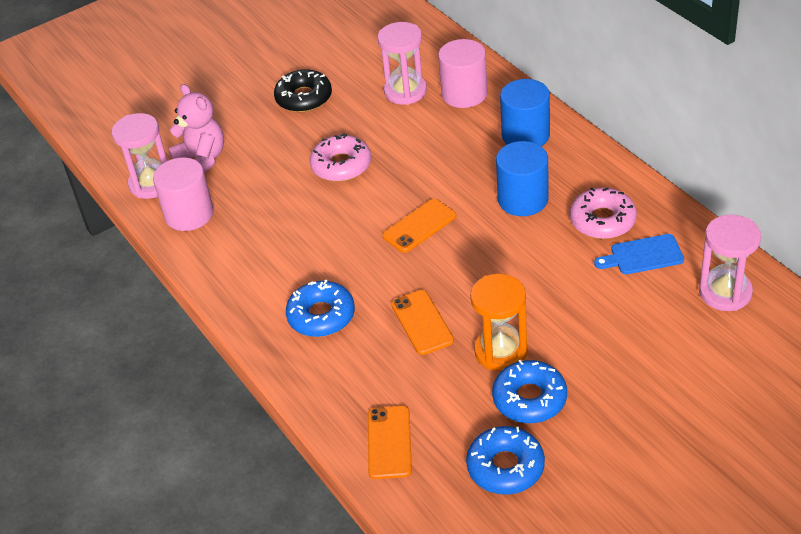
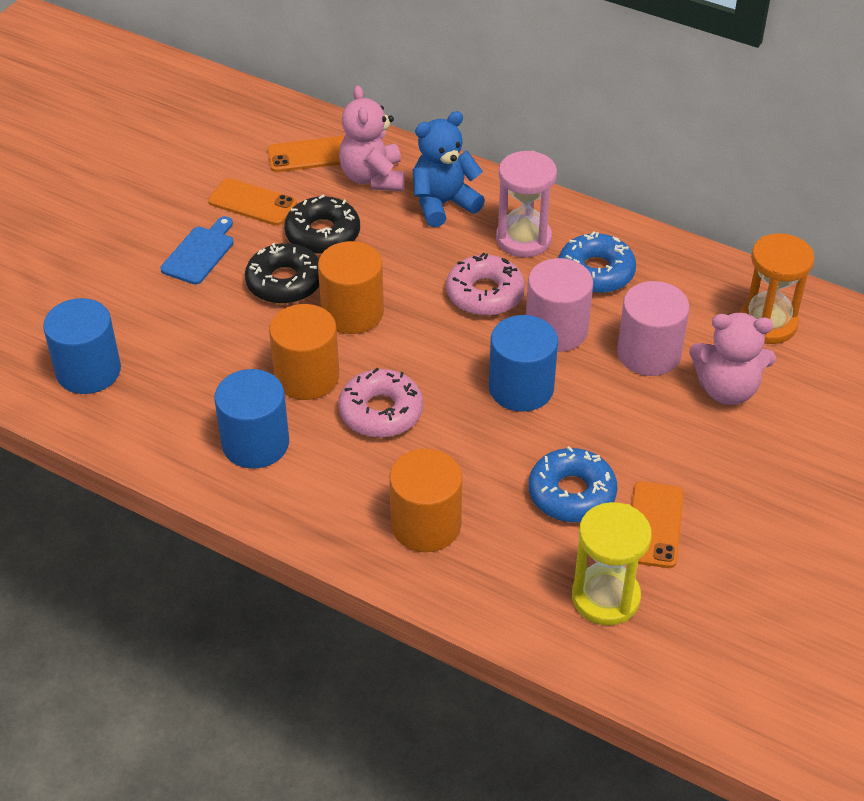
black donut: 1 -> 2
blue cylinder: 2 -> 3
blue donut: 3 -> 2
blue teddy bear: 0 -> 1
orange cylinder: 0 -> 3
pink hourglass: 3 -> 1
pink teddy bear: 1 -> 2
yellow hourglass: 0 -> 1

